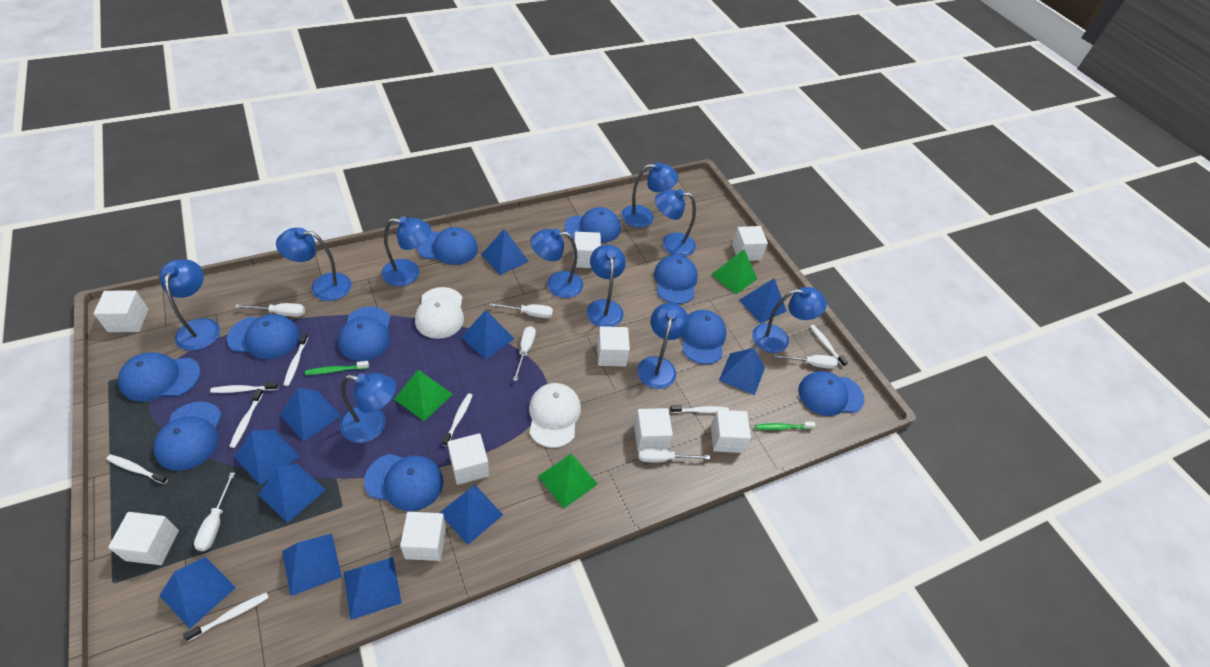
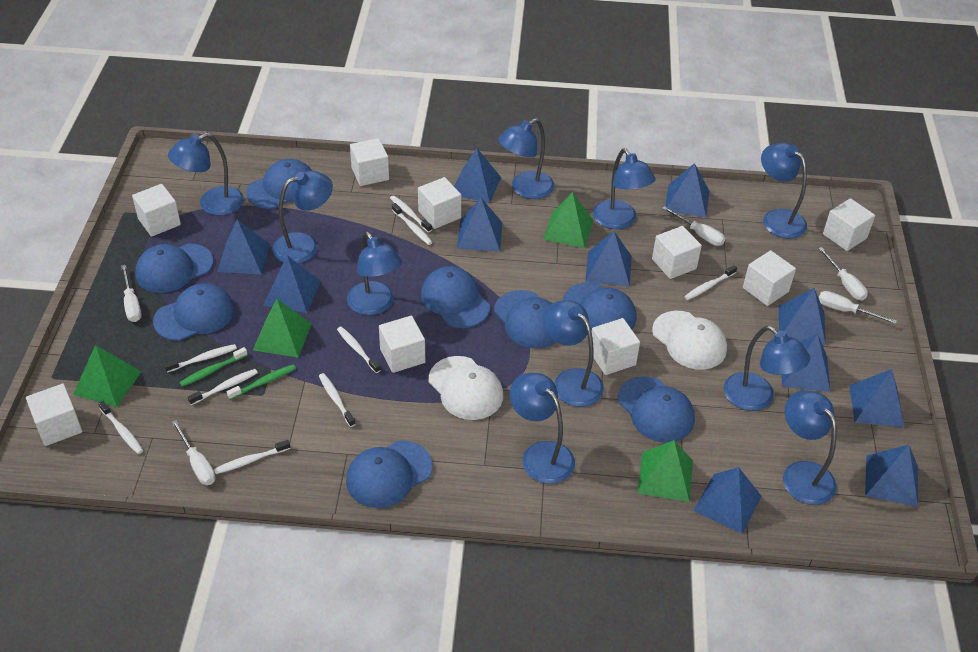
blue cap: 10 -> 8
green pyramid: 3 -> 4
white screwdriver: 6 -> 5
white toothbrush: 8 -> 9

